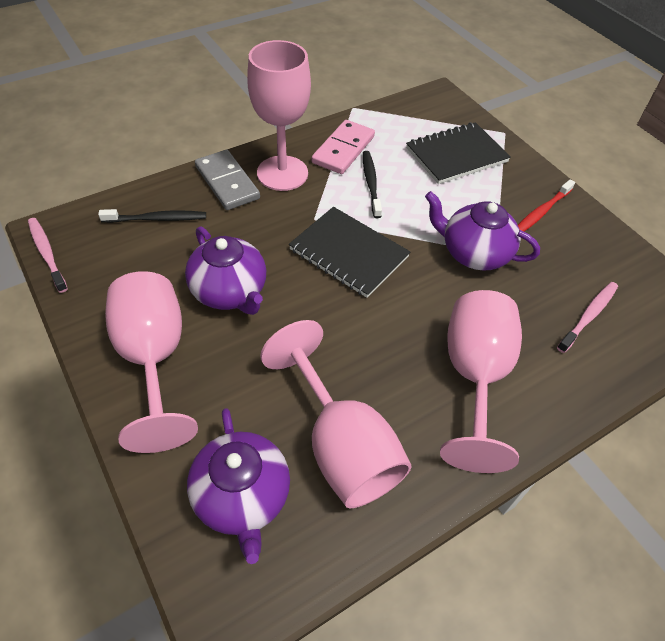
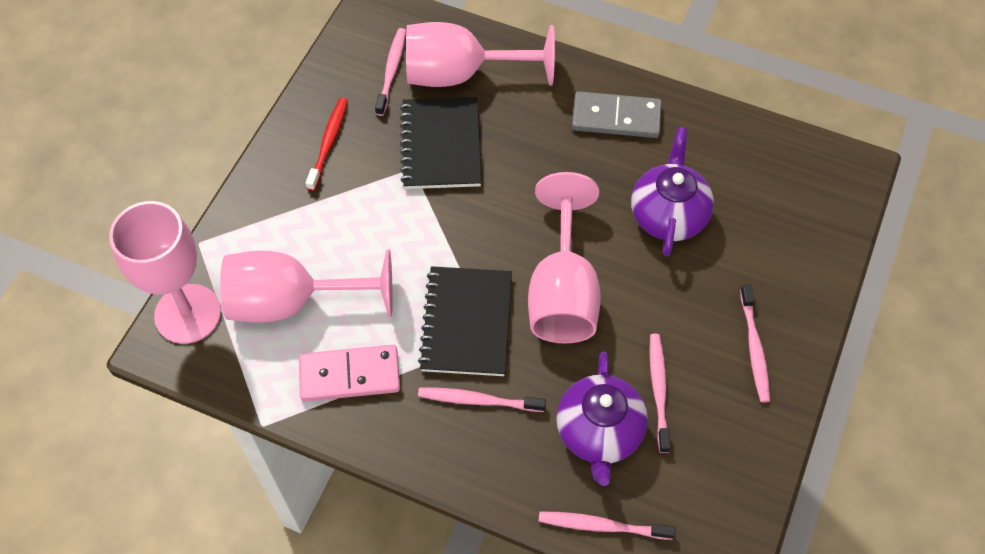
black toothbrush: 2 -> 0
pink toothbrush: 2 -> 5
purple teapot: 3 -> 2

